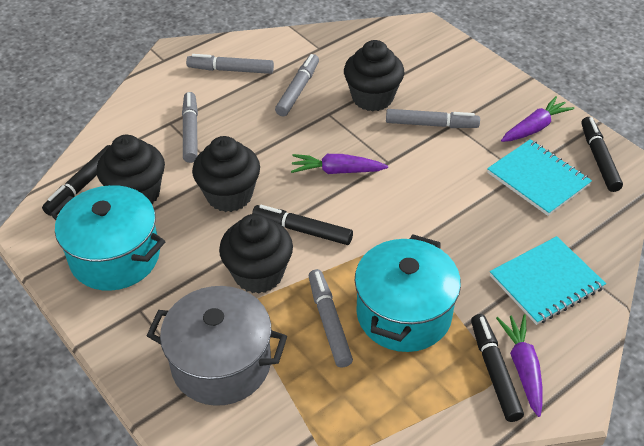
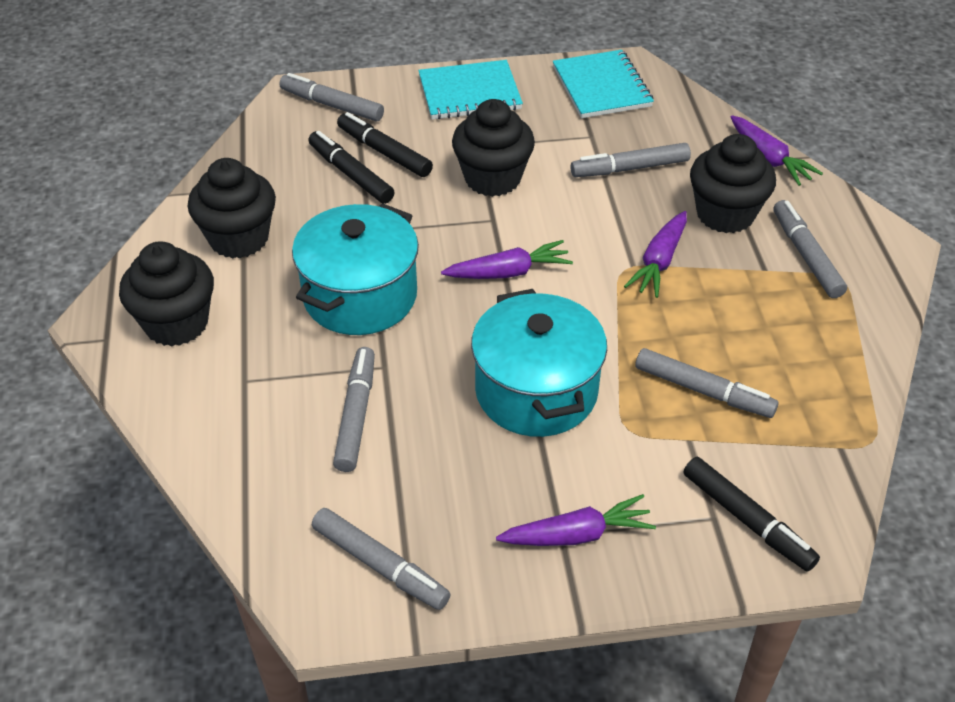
black marker: 4 -> 3
grey marker: 5 -> 6
grey pot: 1 -> 0
purple carrot: 3 -> 4

